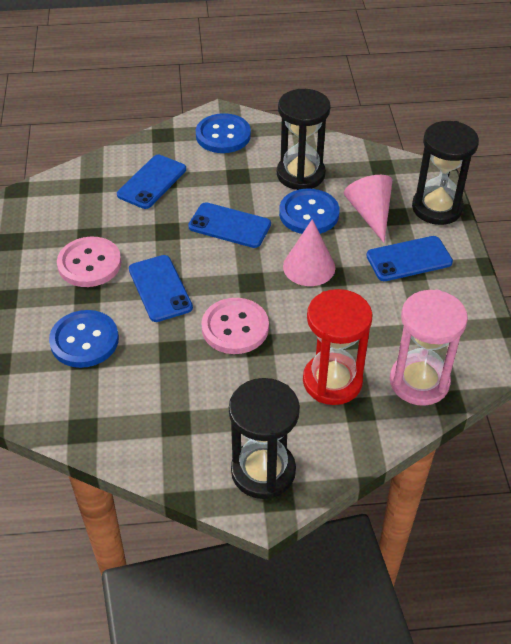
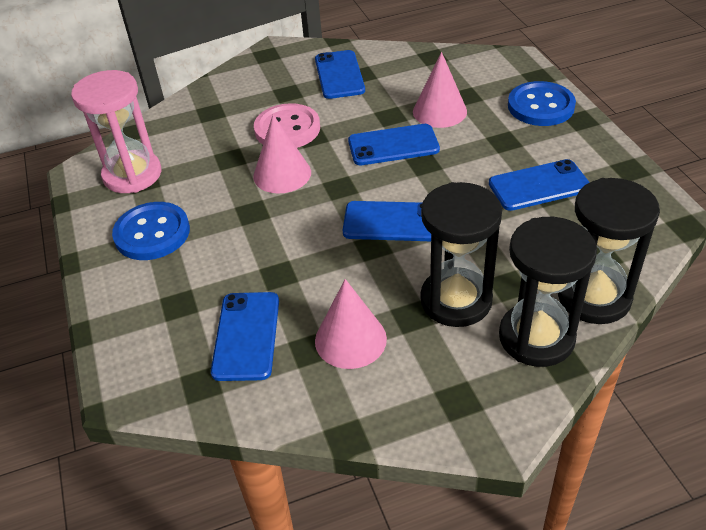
blue button: 3 -> 2
blue phone: 4 -> 5
pink button: 2 -> 1
pink cone: 2 -> 3
red hourglass: 1 -> 0

